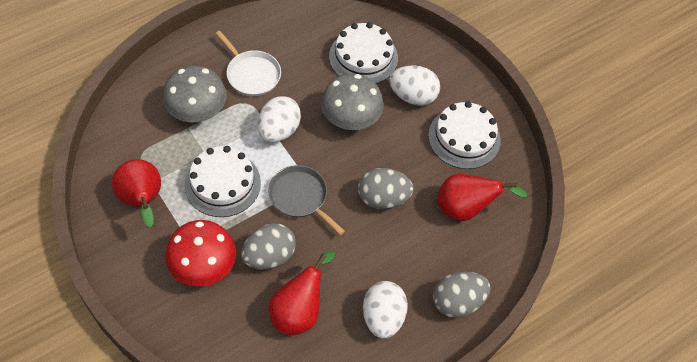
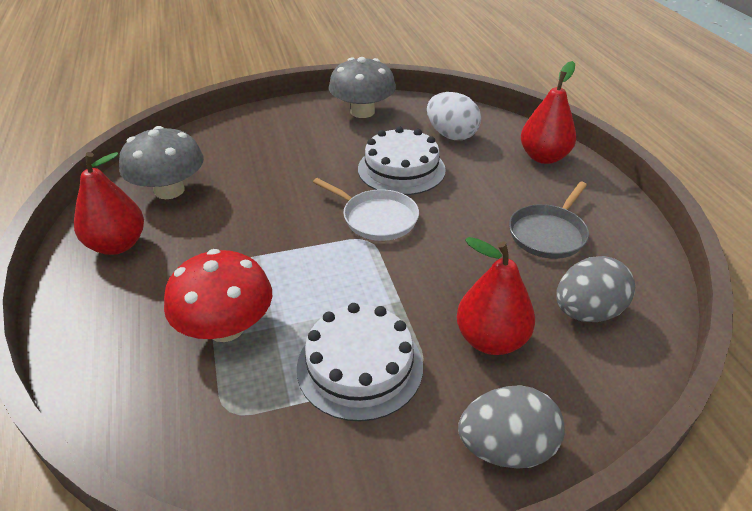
grey egg: 3 -> 2
white cake: 3 -> 2
white egg: 3 -> 1

